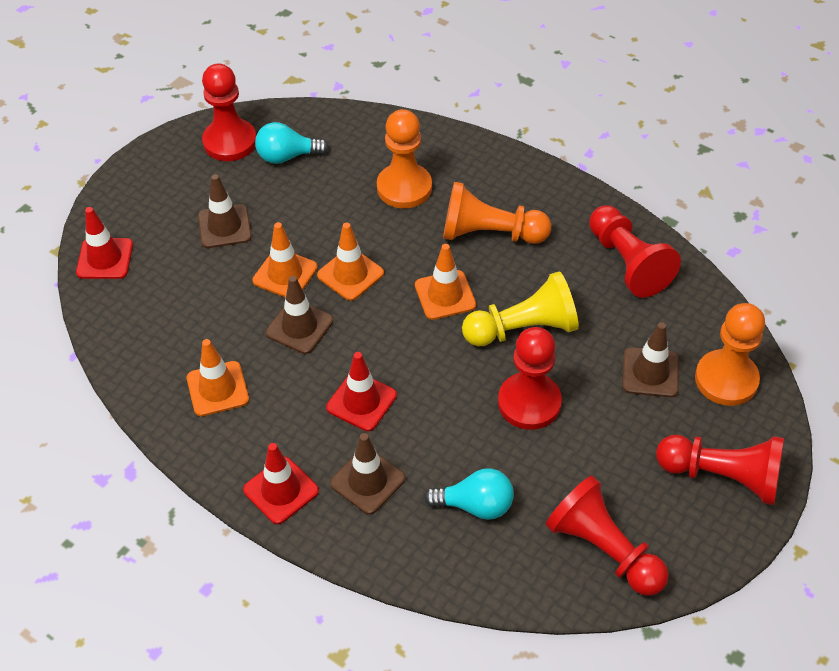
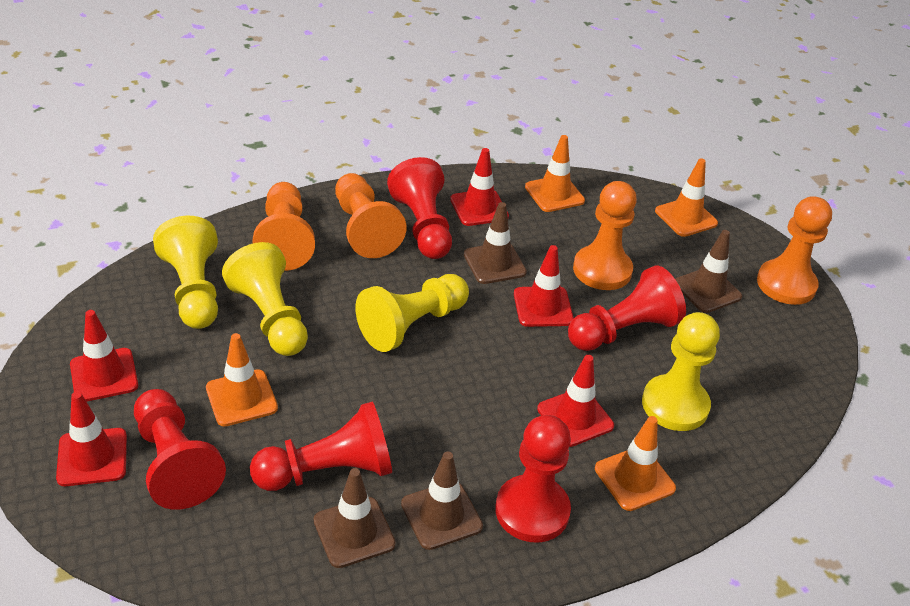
orange pawn: 3 -> 4
red traffic cone: 3 -> 5
turquoise light bulb: 2 -> 0
yellow pawn: 1 -> 4

